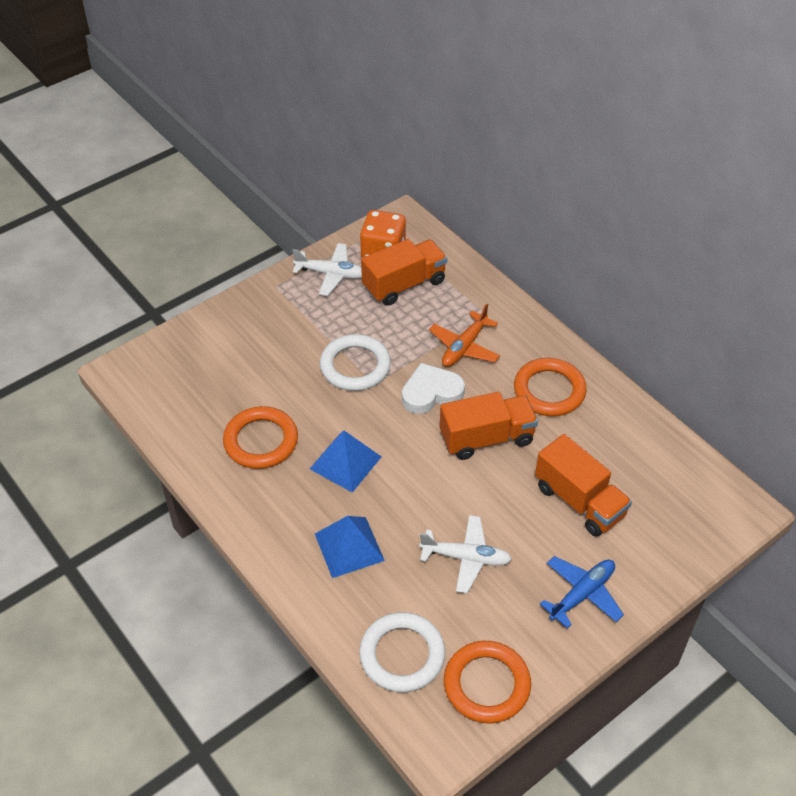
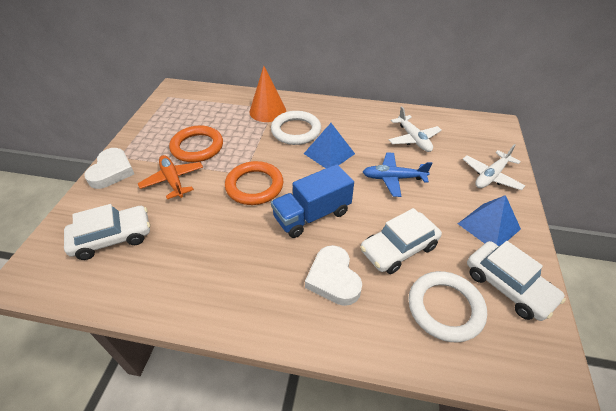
blue truck: 0 -> 1
orange cone: 0 -> 1
orange dice: 1 -> 0
orange ring: 3 -> 2
orange truck: 3 -> 0
white car: 0 -> 3
white heart: 1 -> 2

